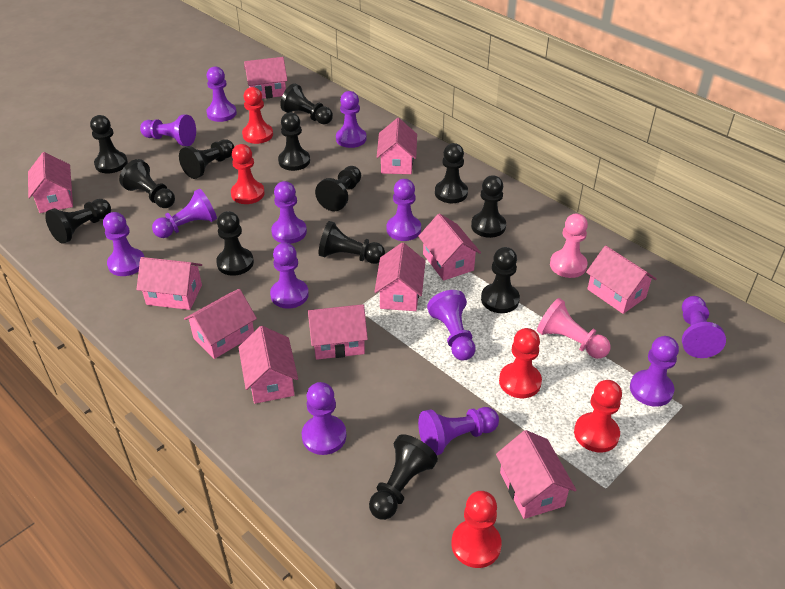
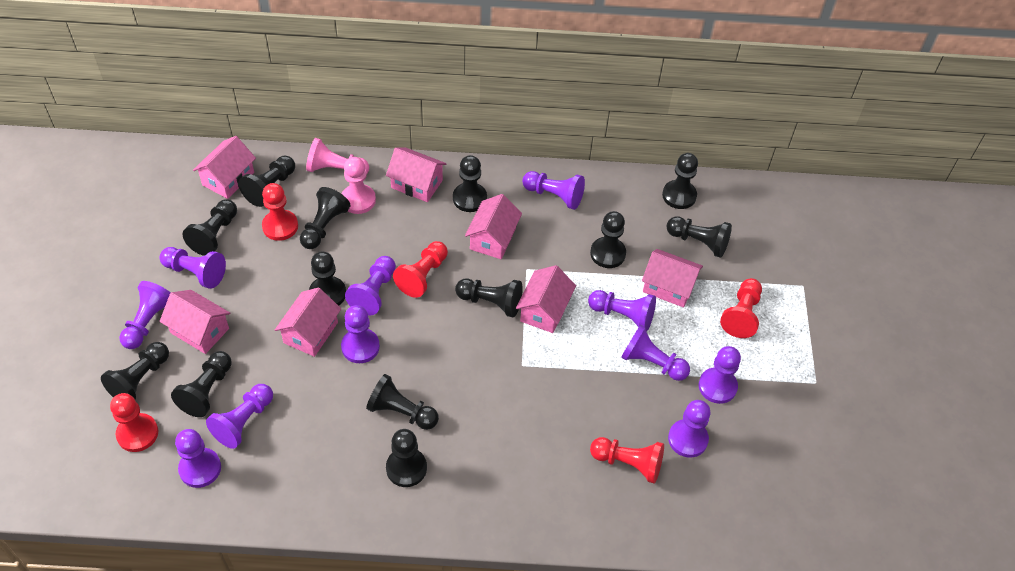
pink house: 11 -> 7
purple pawn: 13 -> 11

